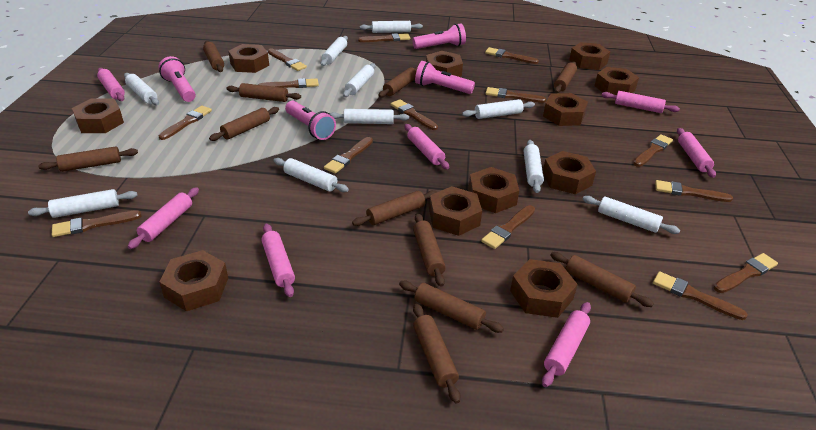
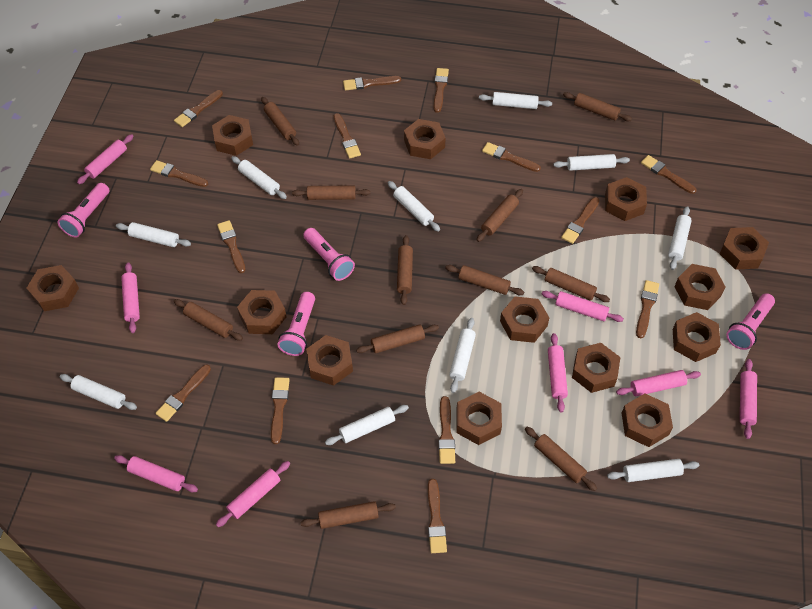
brown nut: 11 -> 13
pink rolling pin: 7 -> 8

